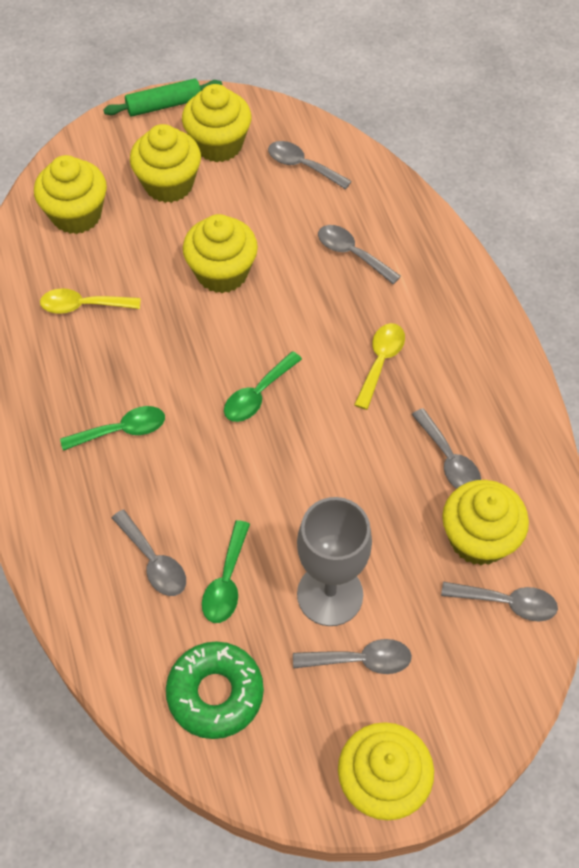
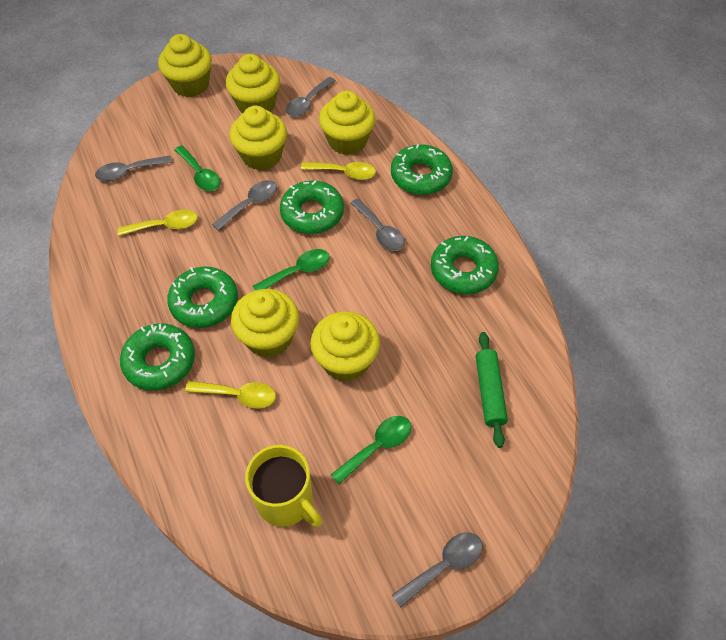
green donut: 1 -> 5
grey goblet: 1 -> 0
grey spoon: 6 -> 5
yellow mug: 0 -> 1
yellow spoon: 2 -> 3

